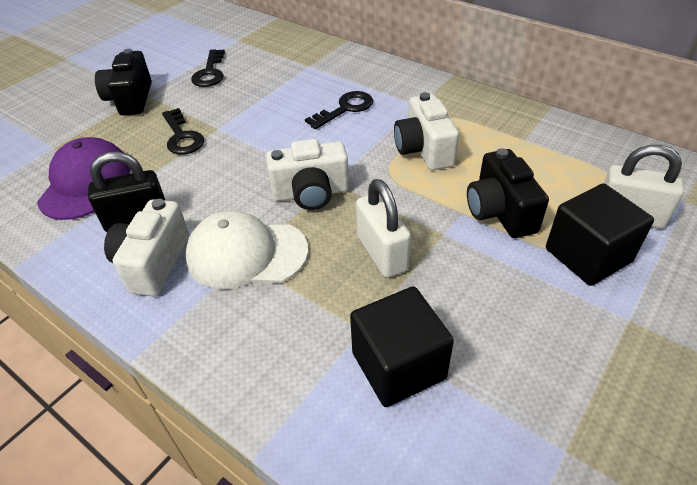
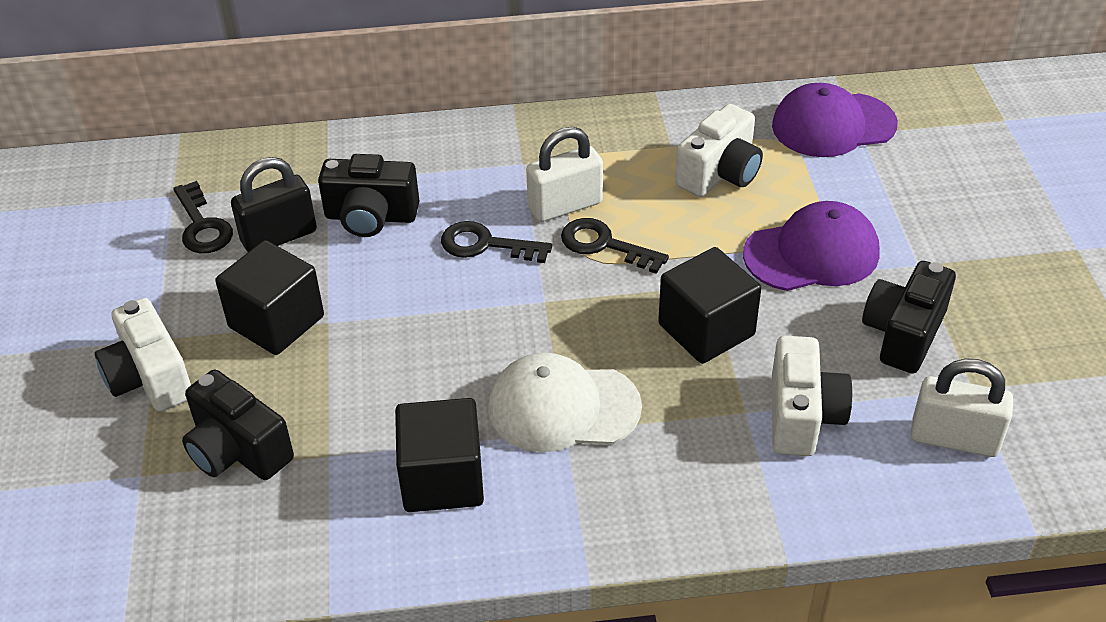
black camera: 2 -> 3
black cube: 2 -> 3
purple cap: 1 -> 2

